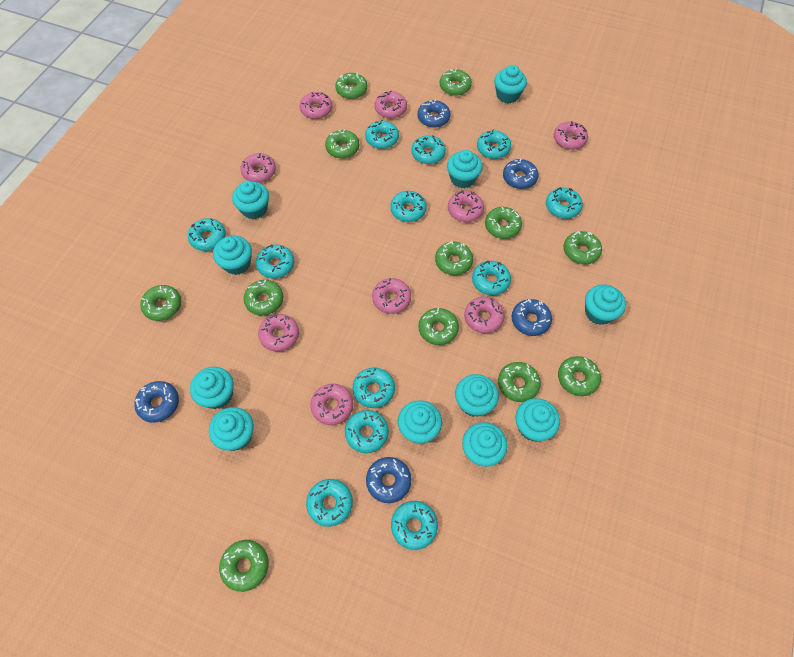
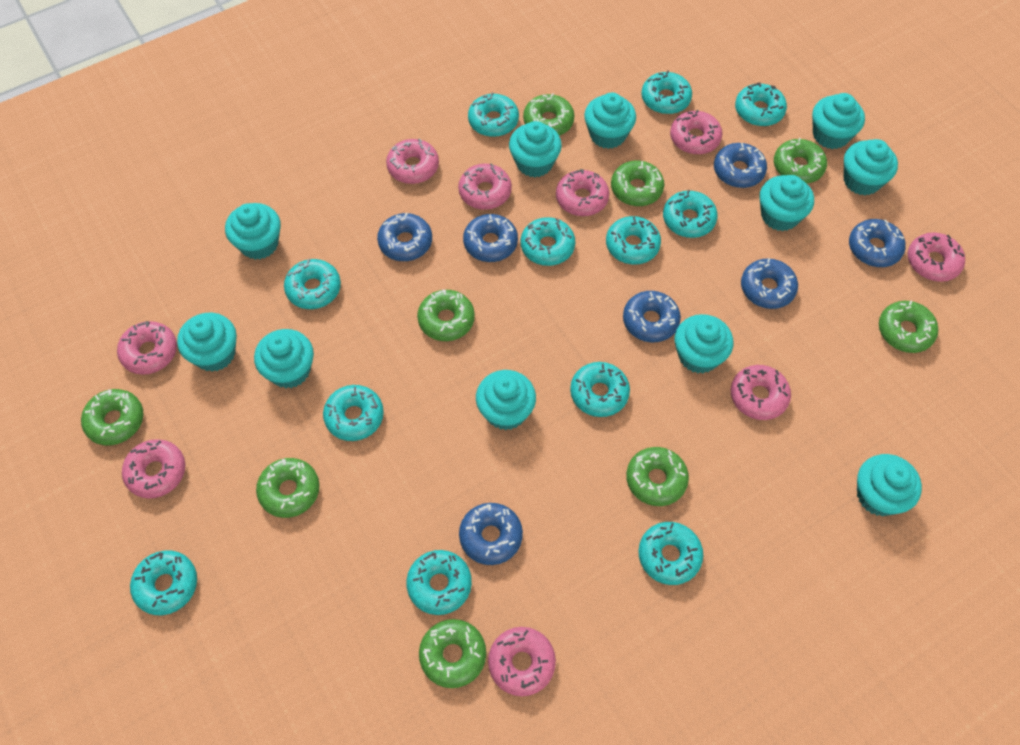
blue donut: 5 -> 7
green donut: 12 -> 9

